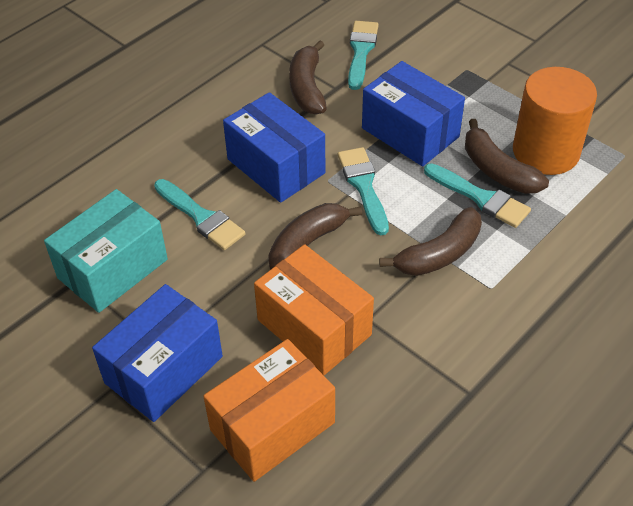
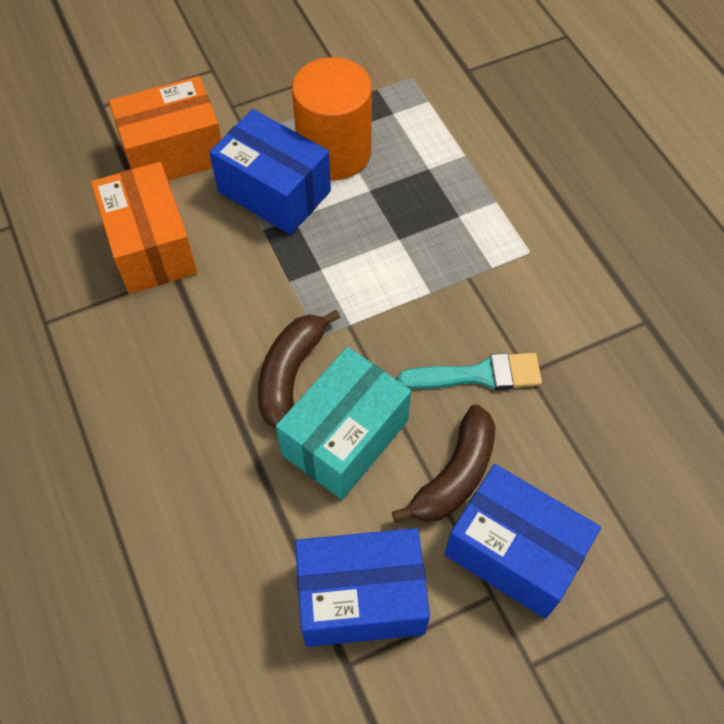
brown banana: 4 -> 2
turquoise brush: 4 -> 1

